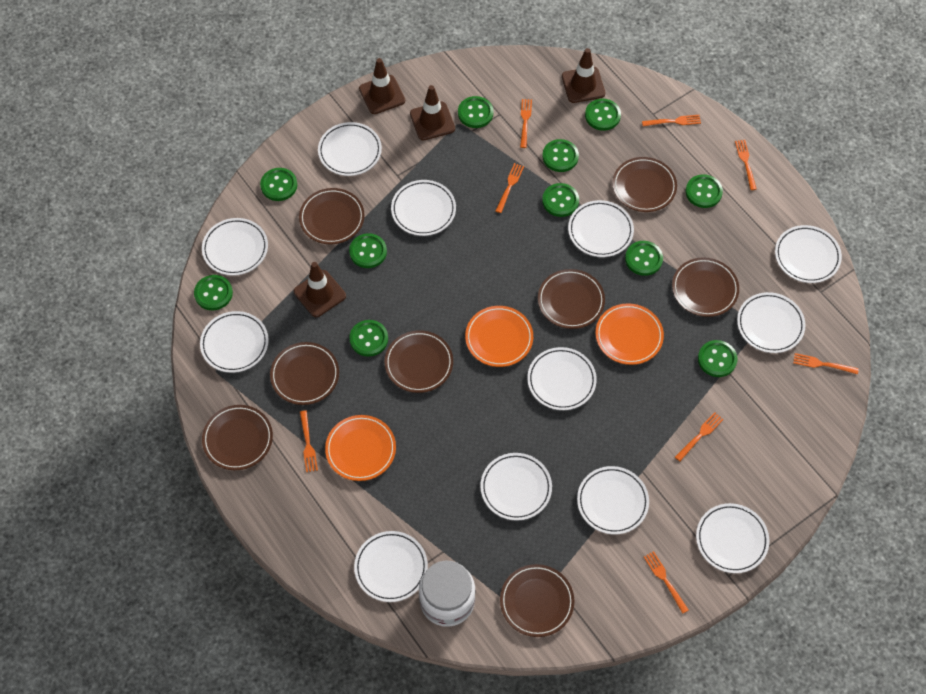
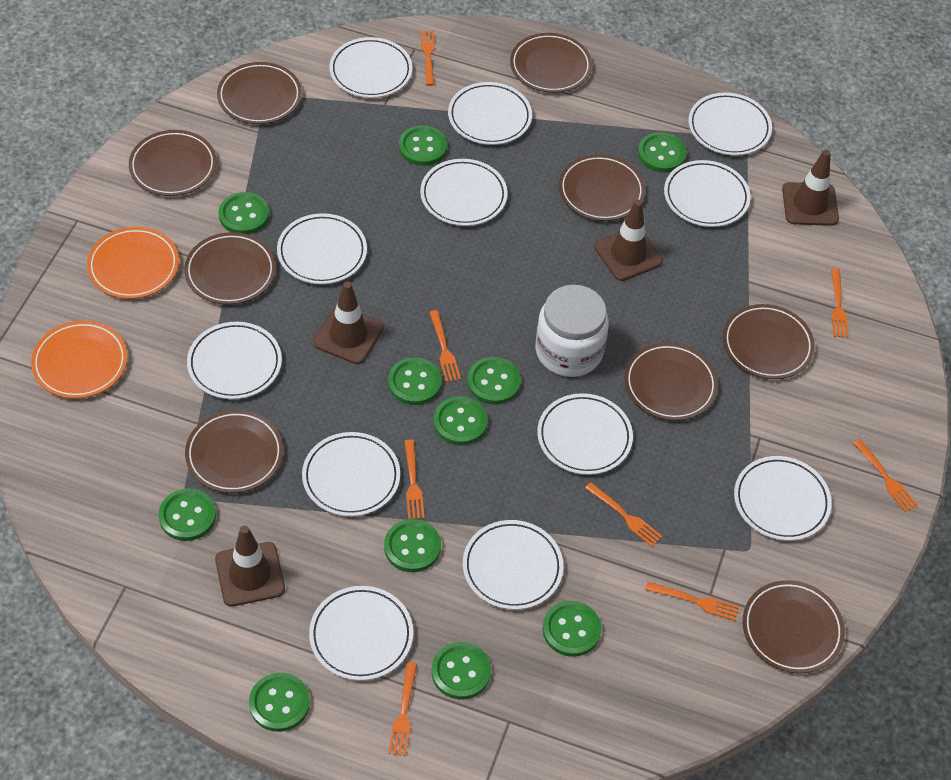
brown plate: 8 -> 9
orange plate: 3 -> 2

